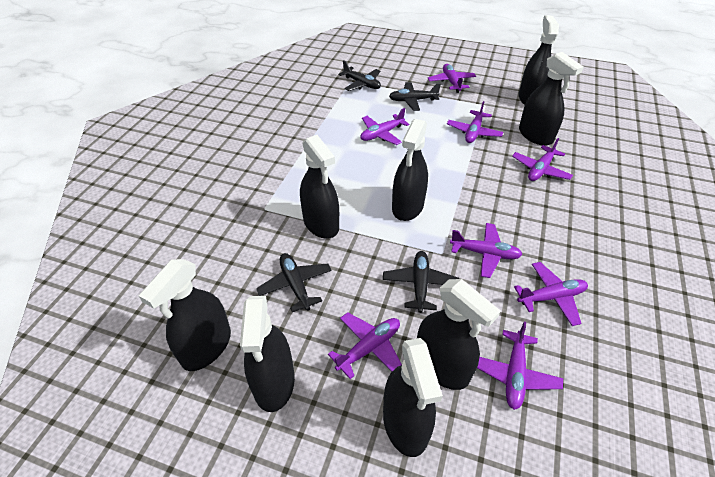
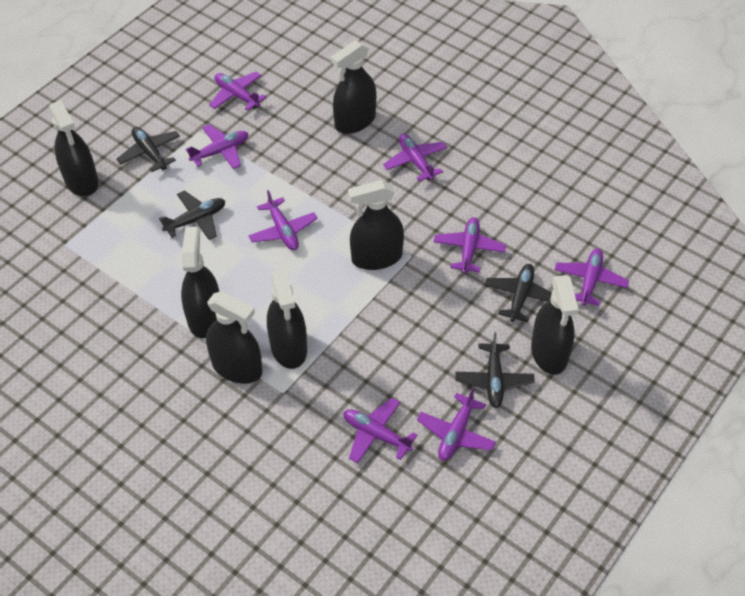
black spray bottle: 8 -> 7

